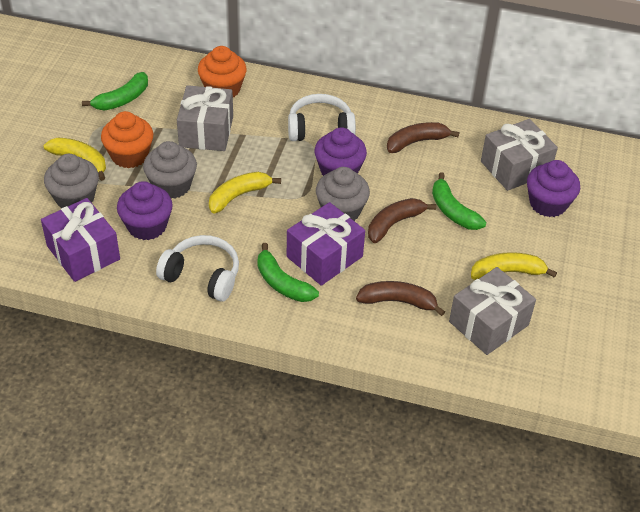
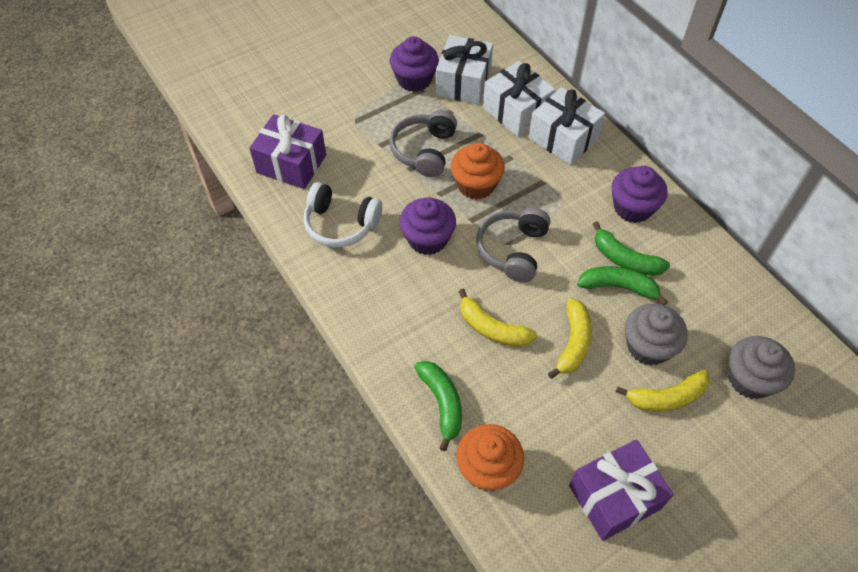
brown banana: 3 -> 0
grey cupcake: 3 -> 2
grey gift: 3 -> 0
grey headphones: 0 -> 2
white gift: 0 -> 3
white headphones: 2 -> 1

